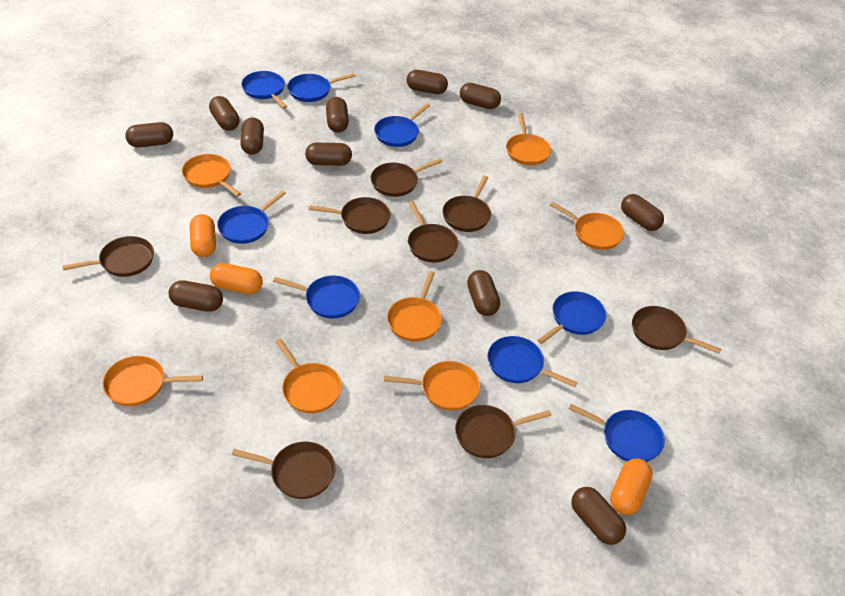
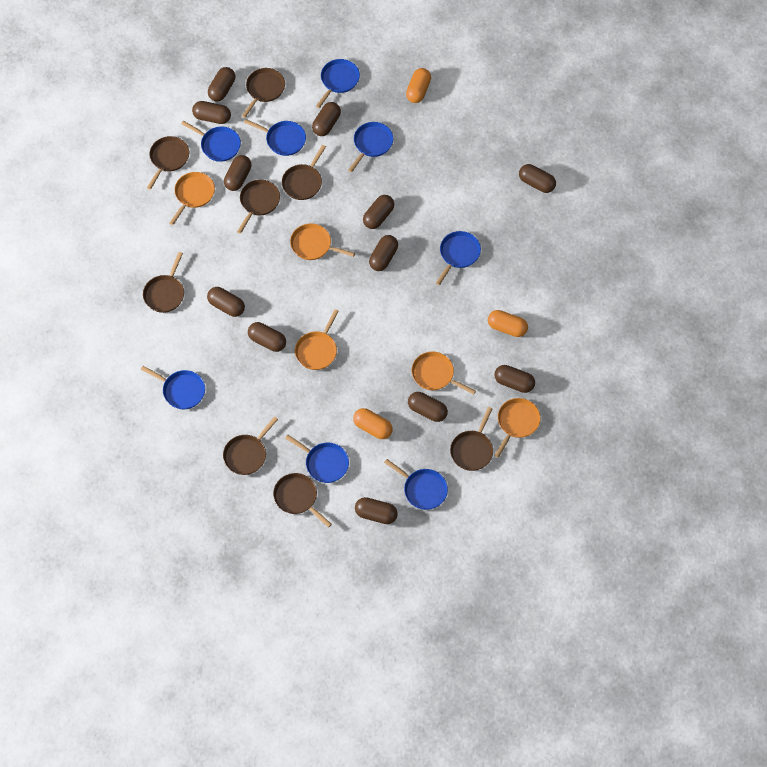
brown capsule: 11 -> 12
orange pan: 7 -> 5

